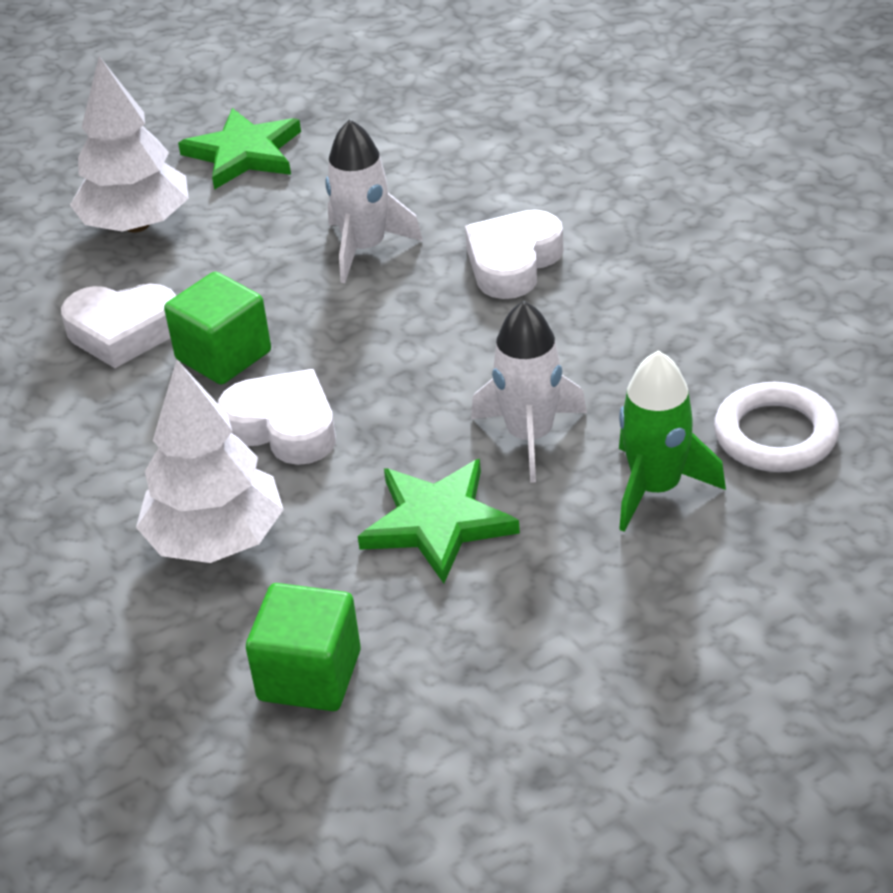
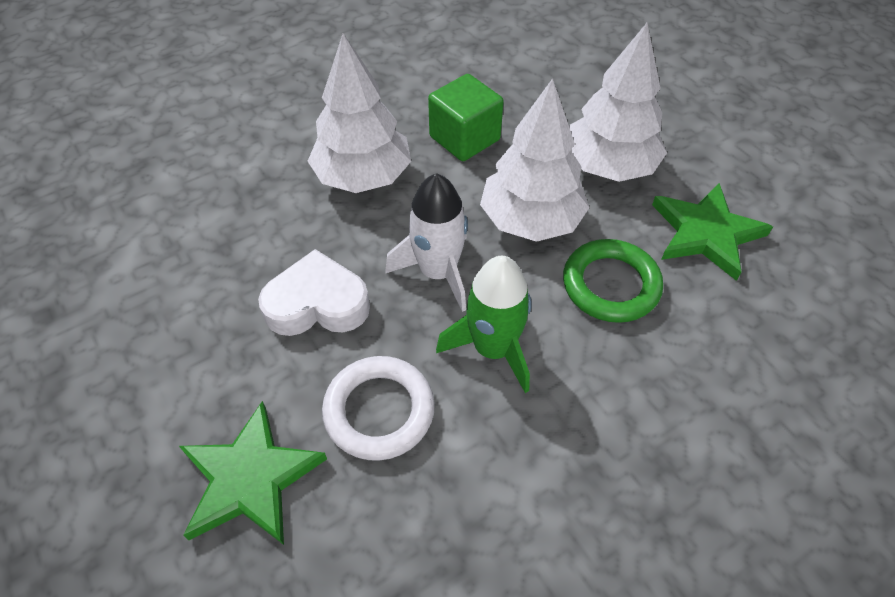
green cube: 2 -> 1
green ring: 0 -> 1
white heart: 3 -> 1
white rocket: 2 -> 1
white tree: 2 -> 3

